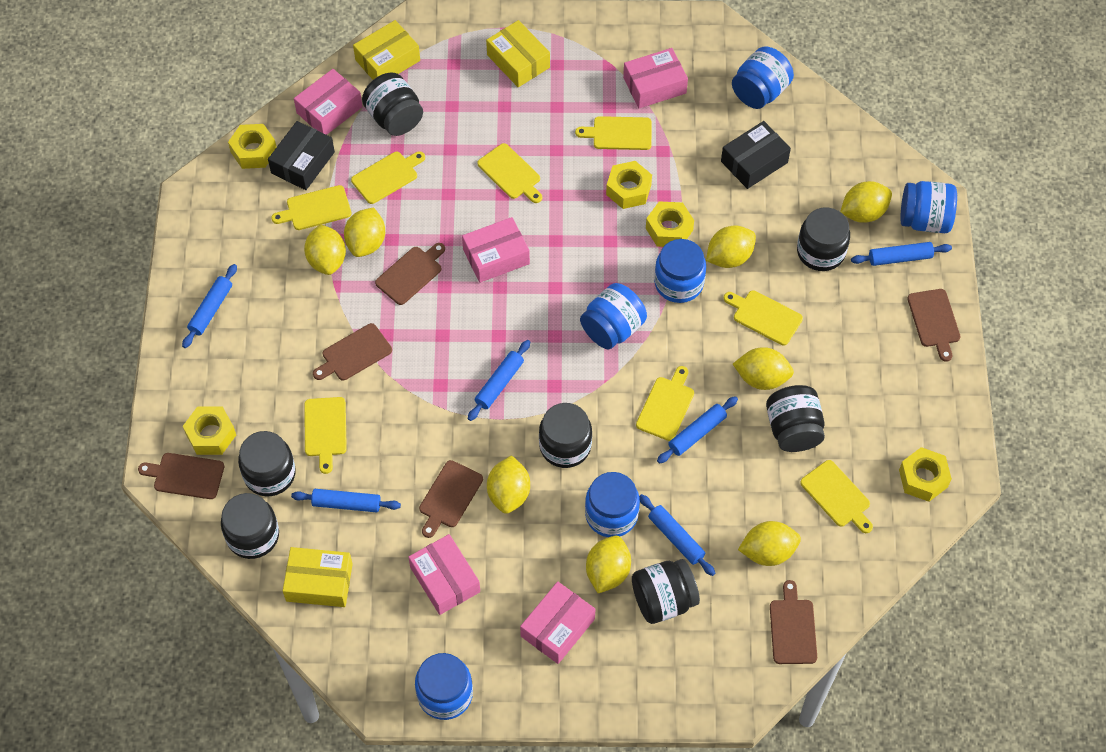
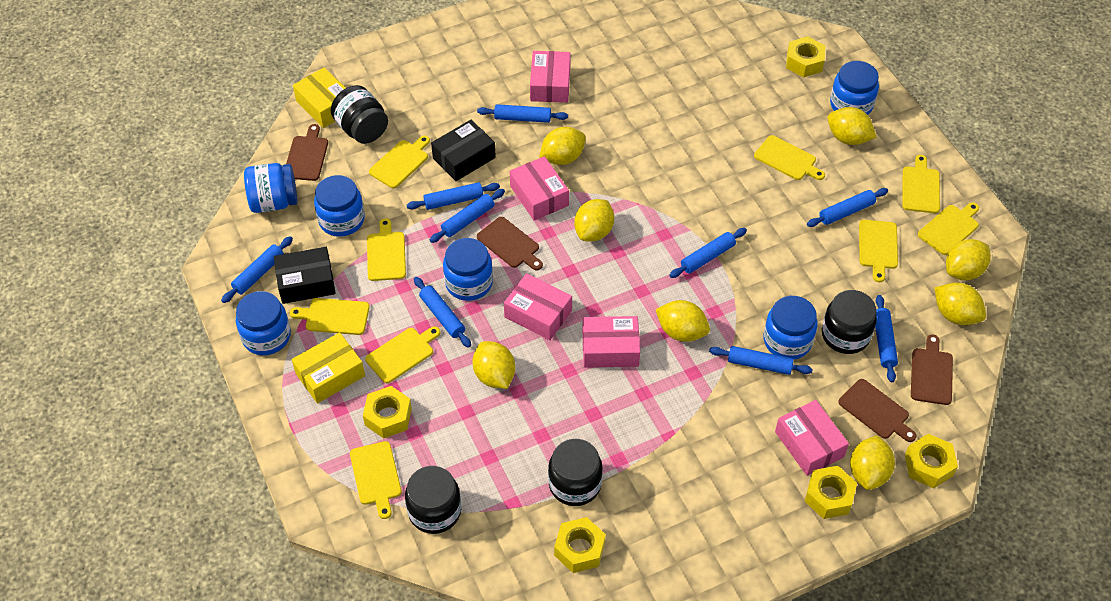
black jar: 7 -> 4
blue rolling pin: 6 -> 9
brown cutting board: 6 -> 4
yellow box: 3 -> 2
yellow cutting board: 8 -> 9

